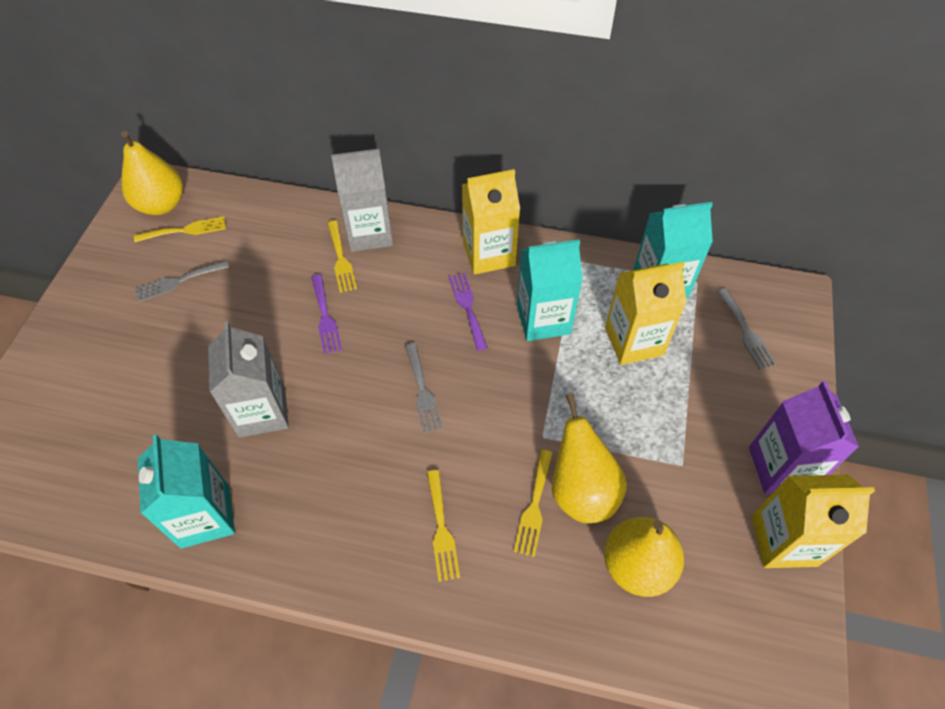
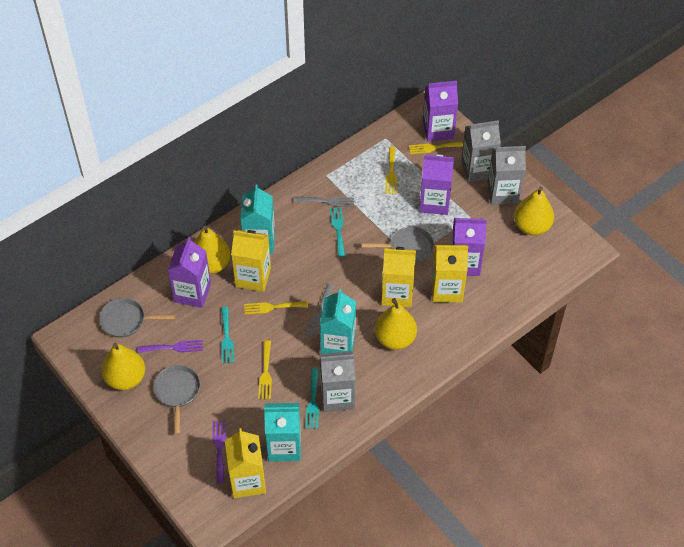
grey carton: 2 -> 3
grey fork: 3 -> 2
grey pan: 0 -> 3
purple carton: 1 -> 4
turquoise fork: 0 -> 3
yellow carton: 3 -> 4
yellow pear: 3 -> 4

